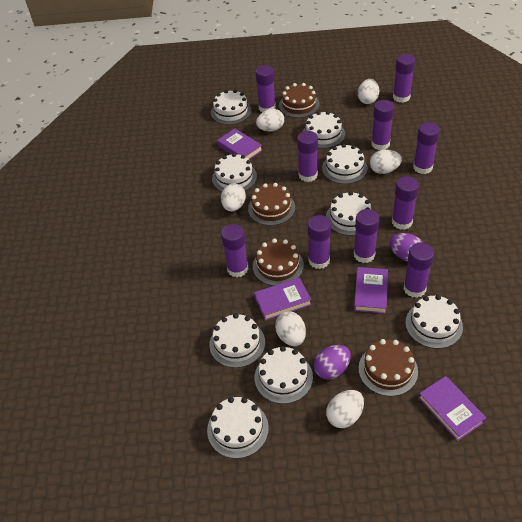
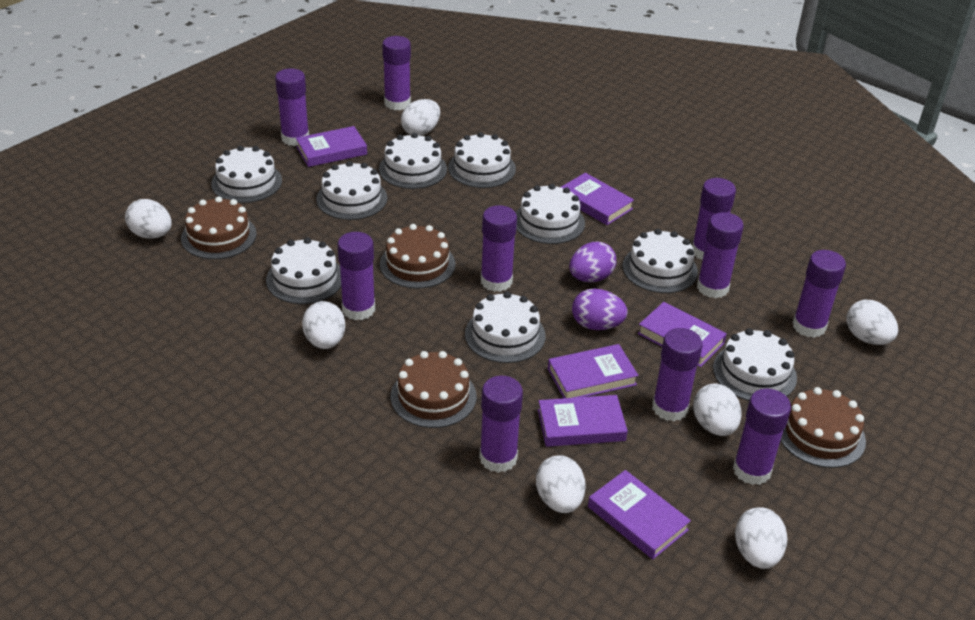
purple book: 4 -> 6
white egg: 6 -> 7

